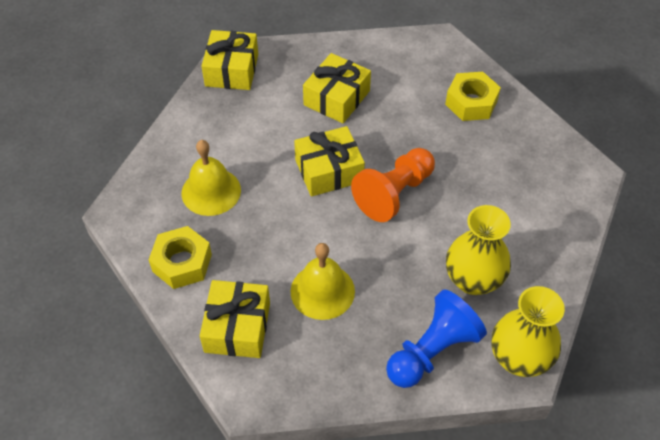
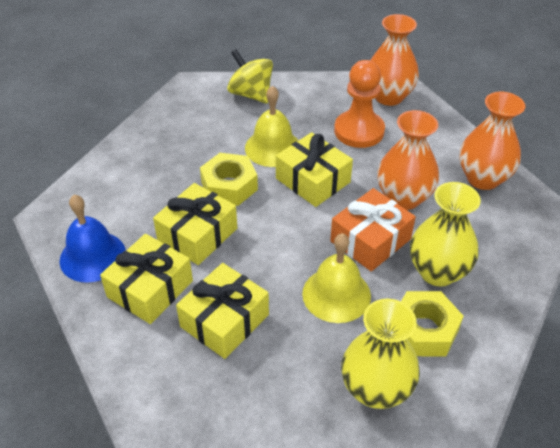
blue bell: 0 -> 1
blue pawn: 1 -> 0
orange gift: 0 -> 1
orange vase: 0 -> 3
yellow spinning top: 0 -> 1

